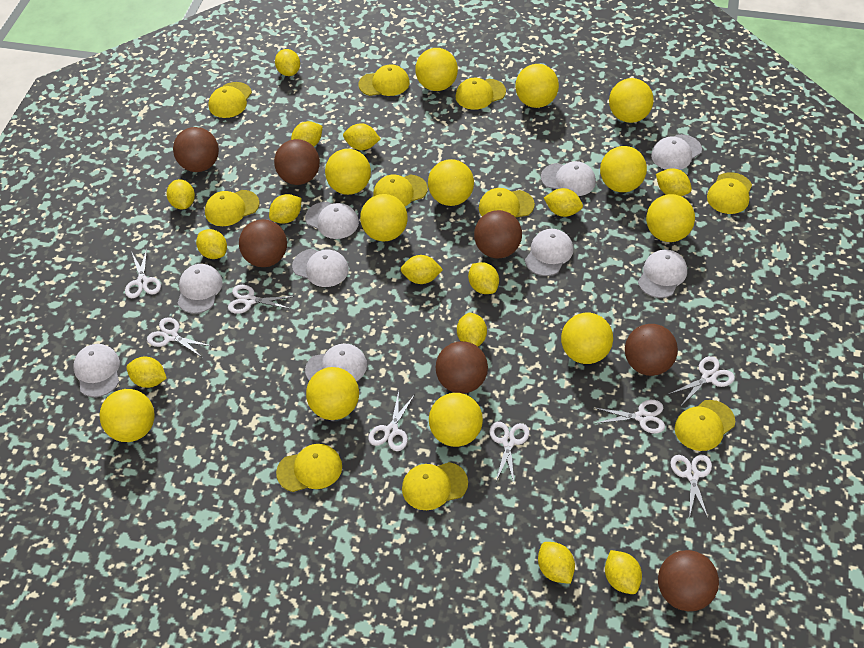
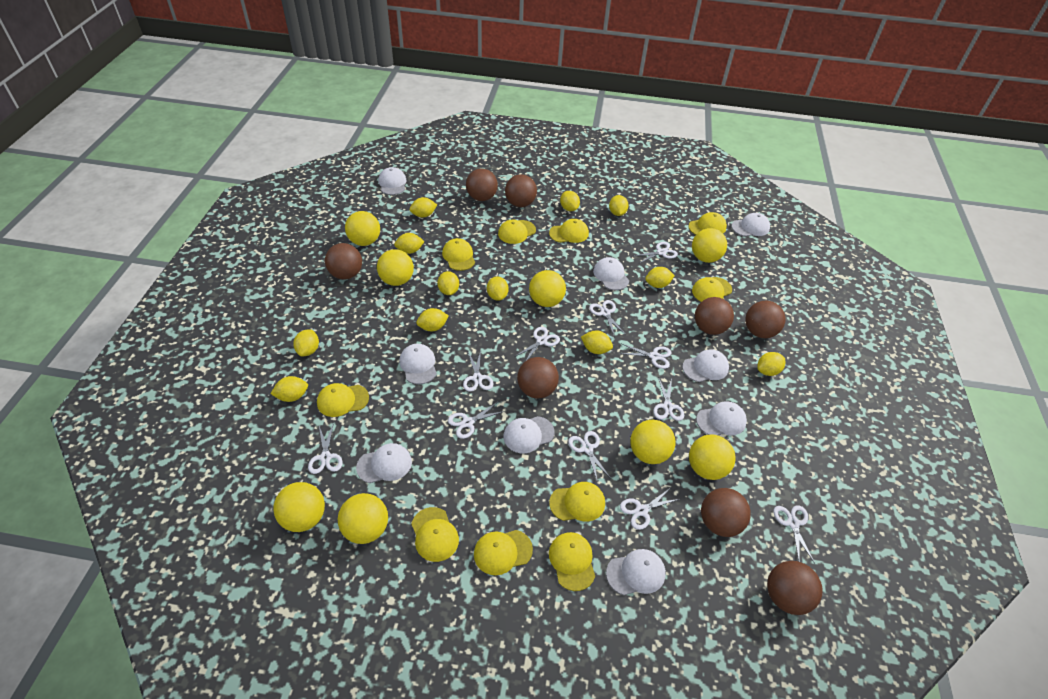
brown ball: 7 -> 8
white scissors: 8 -> 11
yellow ball: 12 -> 8
yellow lemon: 14 -> 12

